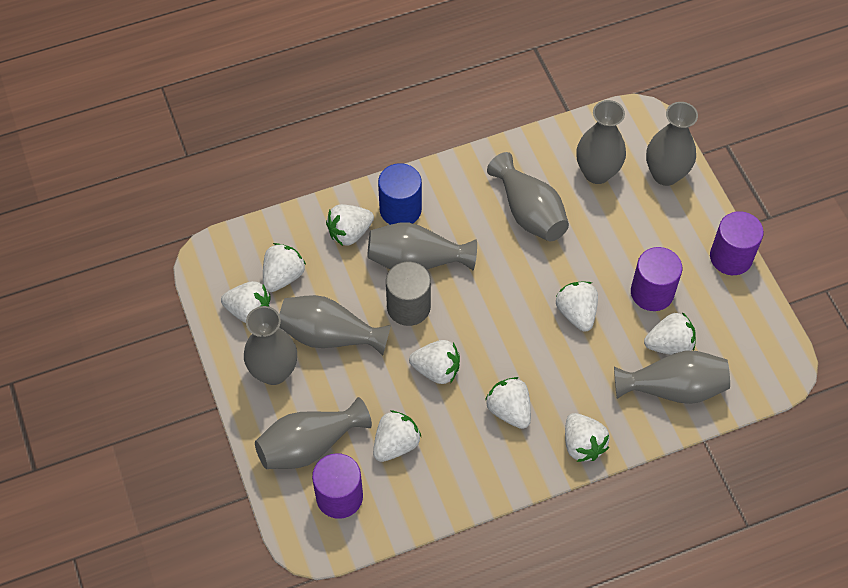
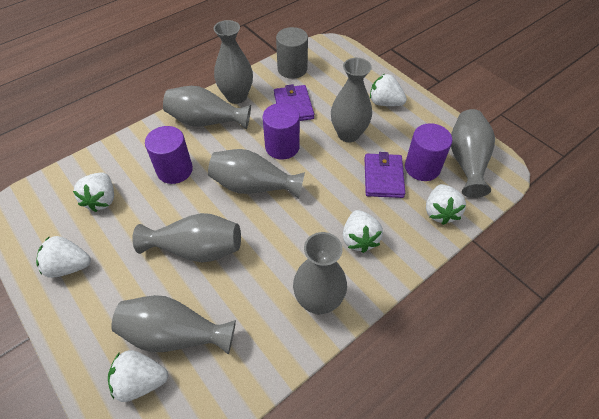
blue cylinder: 1 -> 0
purple wallet: 0 -> 2
white strawberry: 9 -> 6

